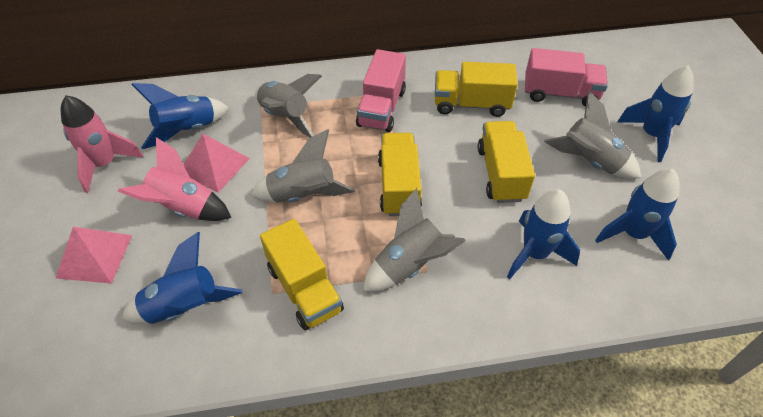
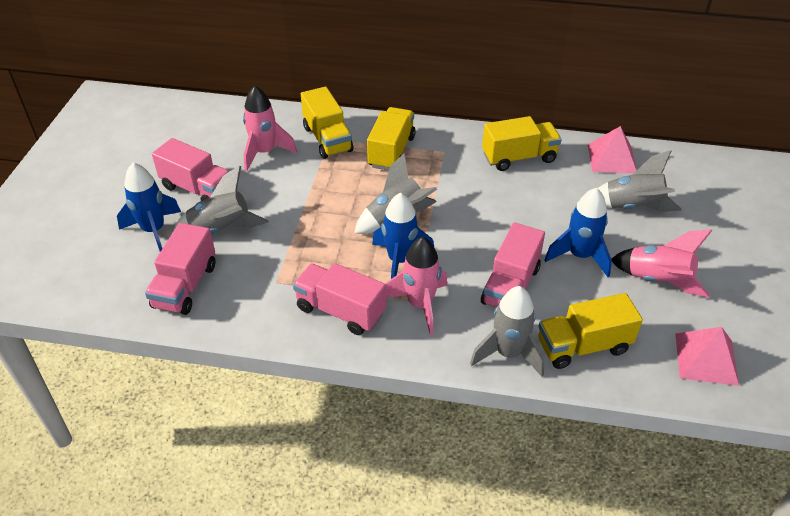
blue rocket: 5 -> 3
pink rocket: 2 -> 3
pink truck: 2 -> 4

